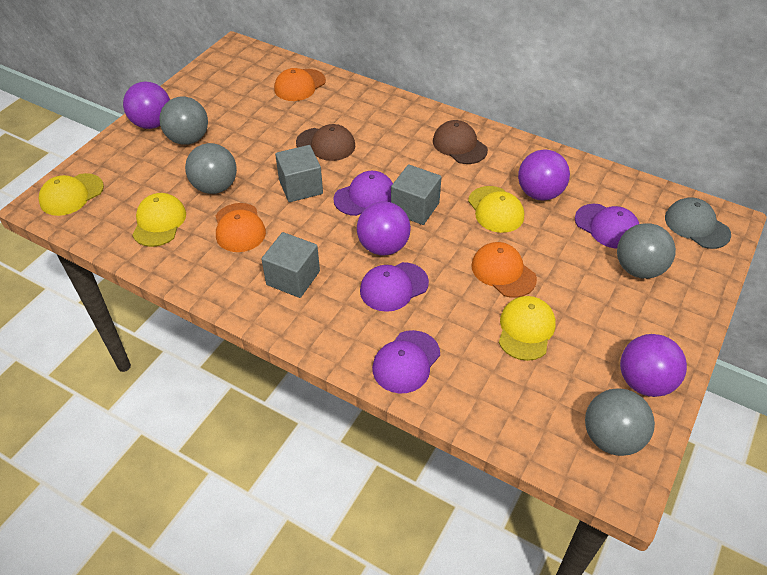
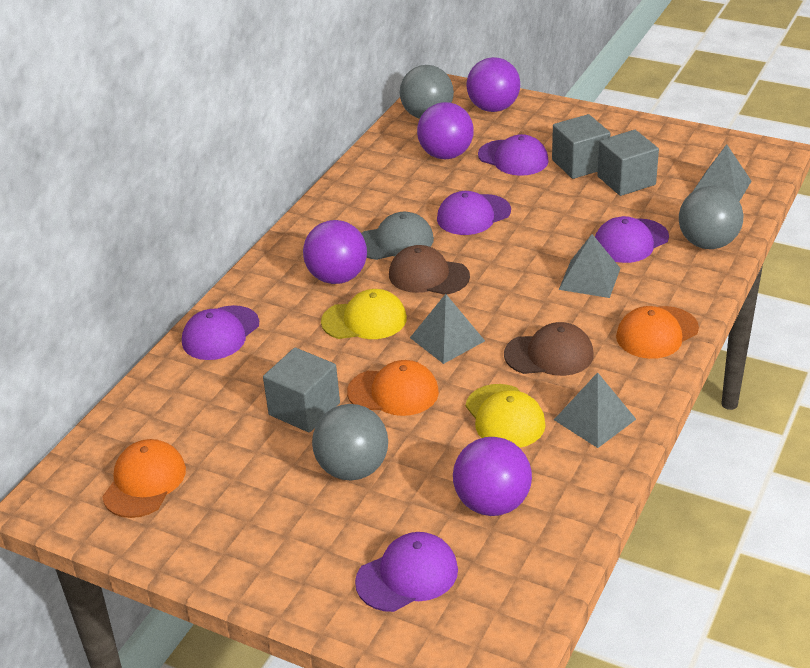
grey ball: 4 -> 3
grey pyramid: 0 -> 4
purple cap: 4 -> 5
yellow cap: 4 -> 2

